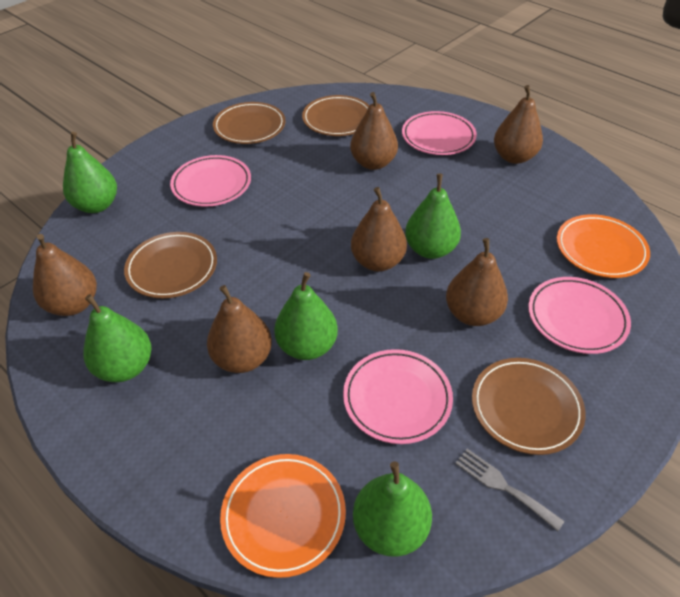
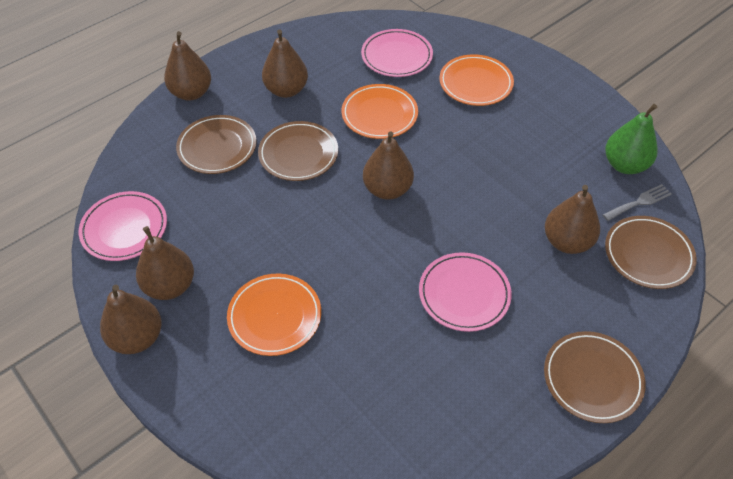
green pear: 5 -> 1
orange plate: 2 -> 3
pink plate: 4 -> 3

